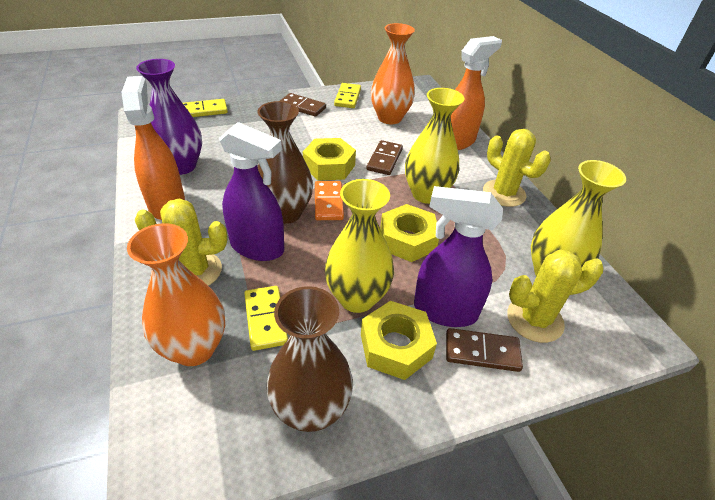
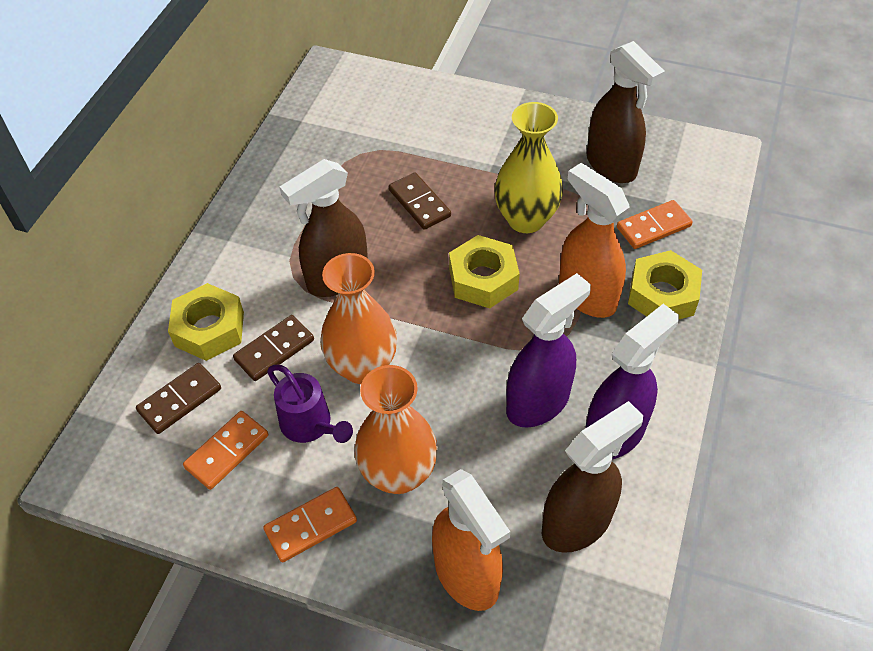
brown spray bottle: 0 -> 3
brown vase: 2 -> 0
orange domino: 1 -> 3
purple vase: 1 -> 0
purple watering can: 0 -> 1
yellow cactus: 3 -> 0
yellow domino: 3 -> 0
yellow vase: 3 -> 1

